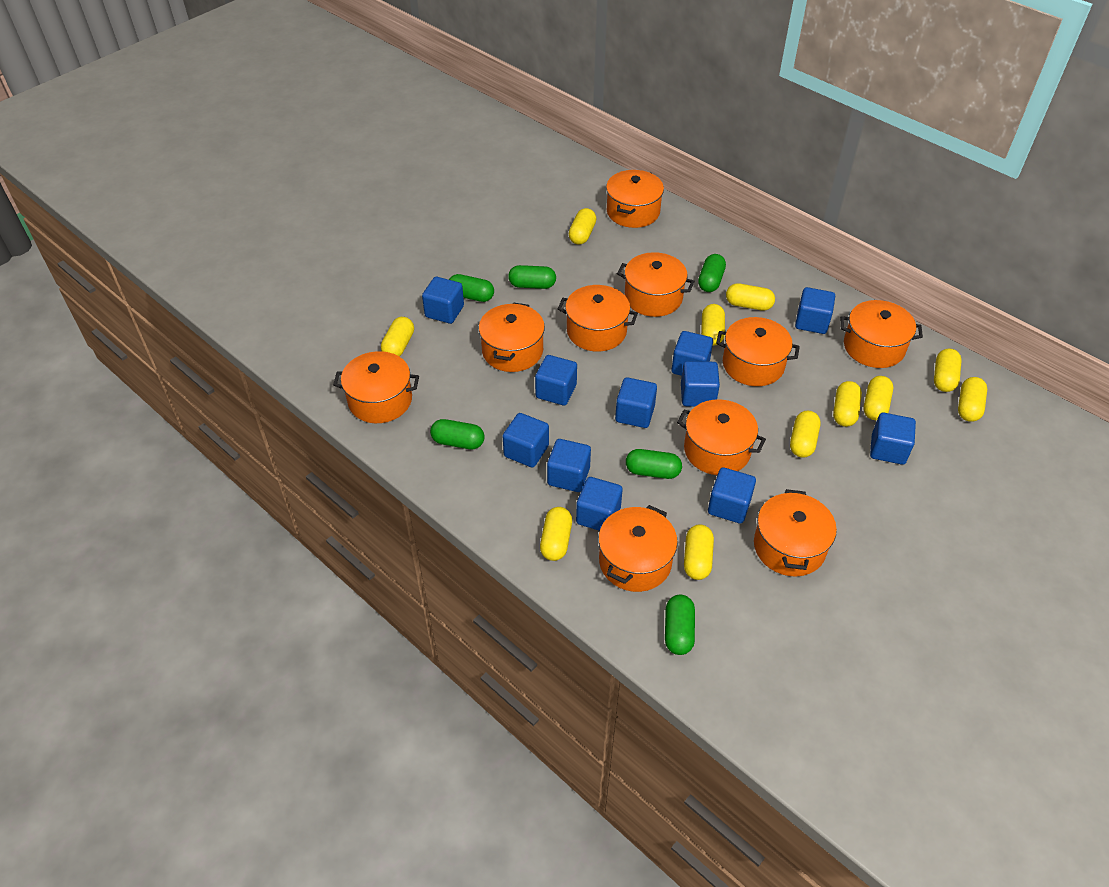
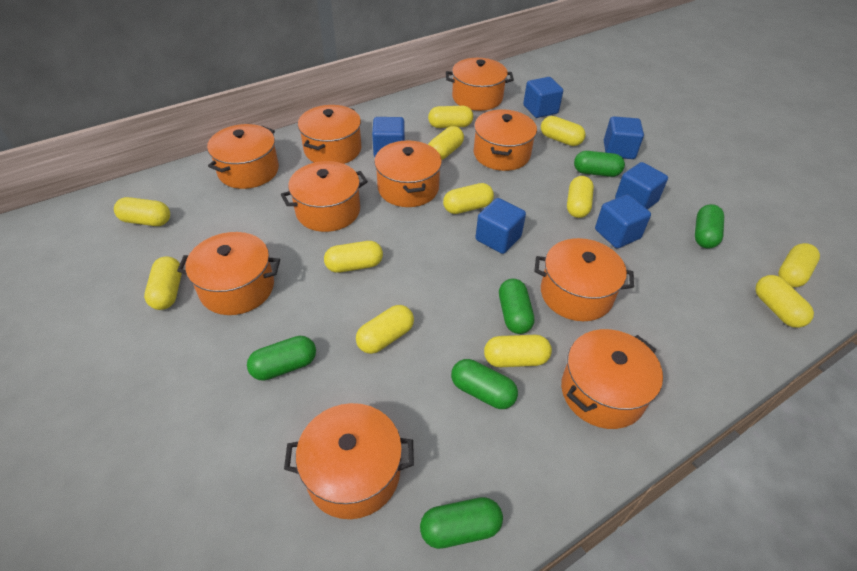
blue cube: 11 -> 6
yellow capsule: 11 -> 12

